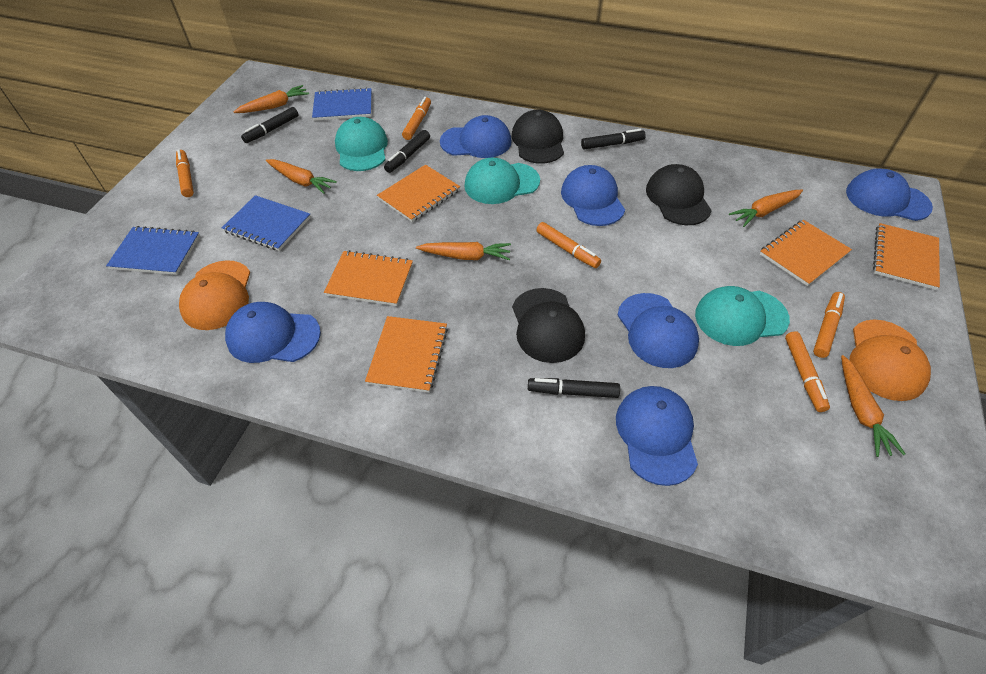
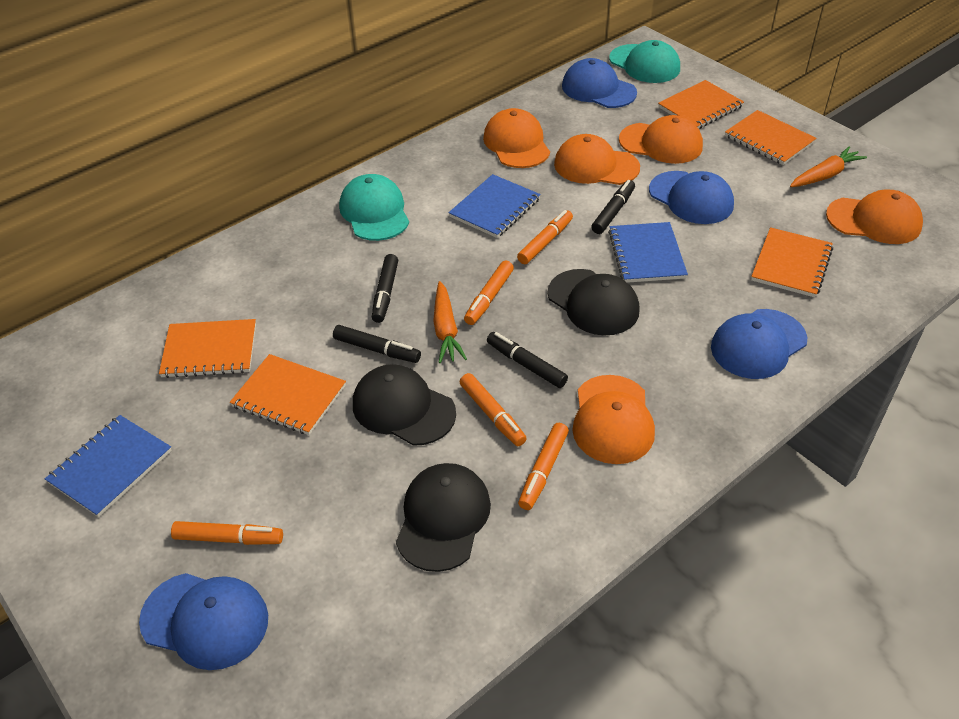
blue cap: 6 -> 4
orange cap: 2 -> 5
orange carrot: 5 -> 2
turquoise cap: 3 -> 2

